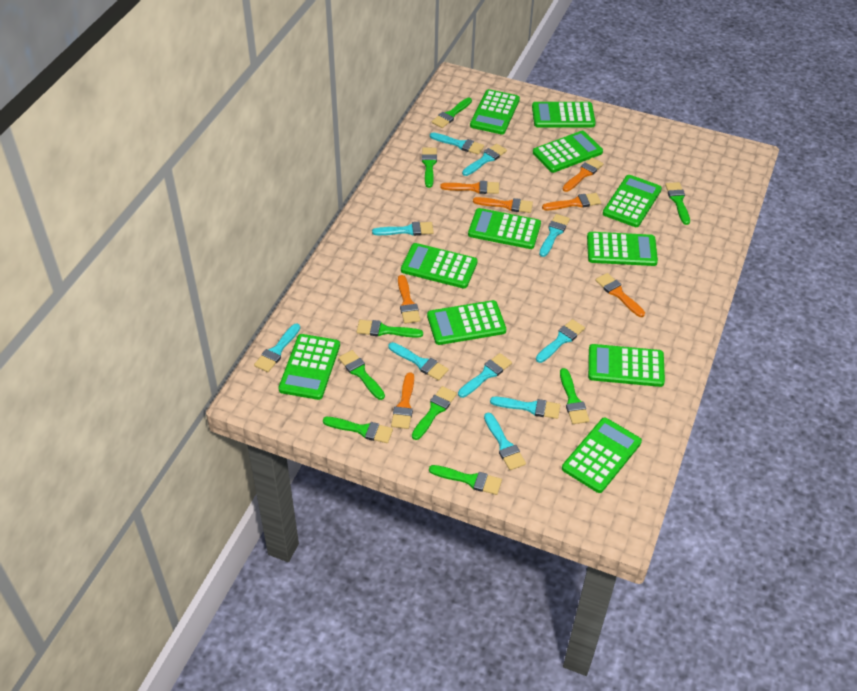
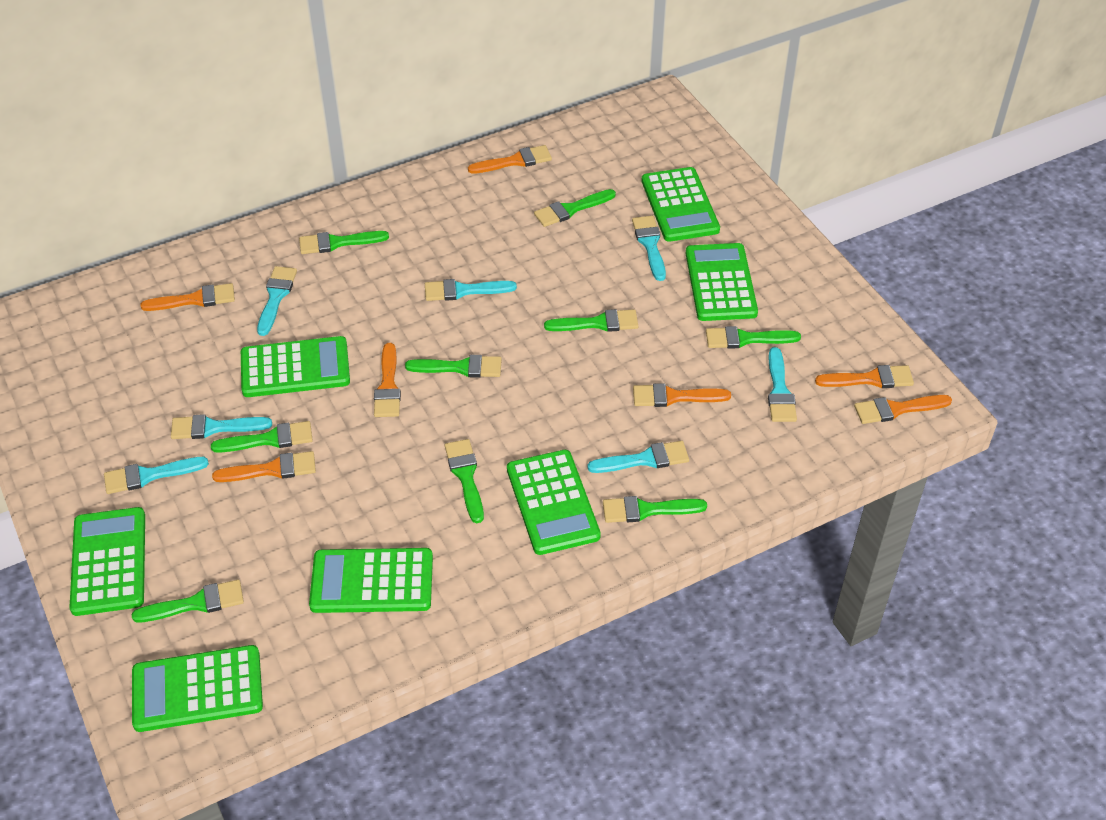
green calculator: 11 -> 7
turquoise brush: 10 -> 7

